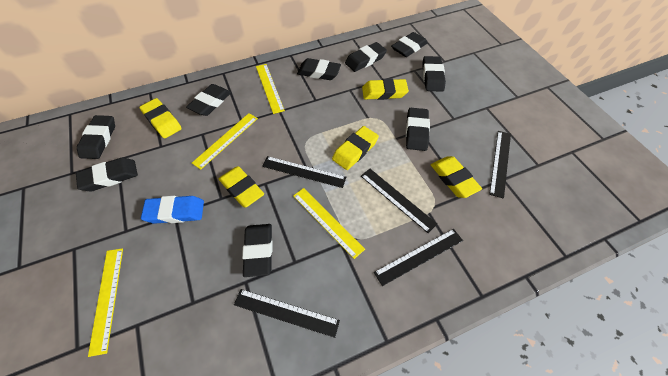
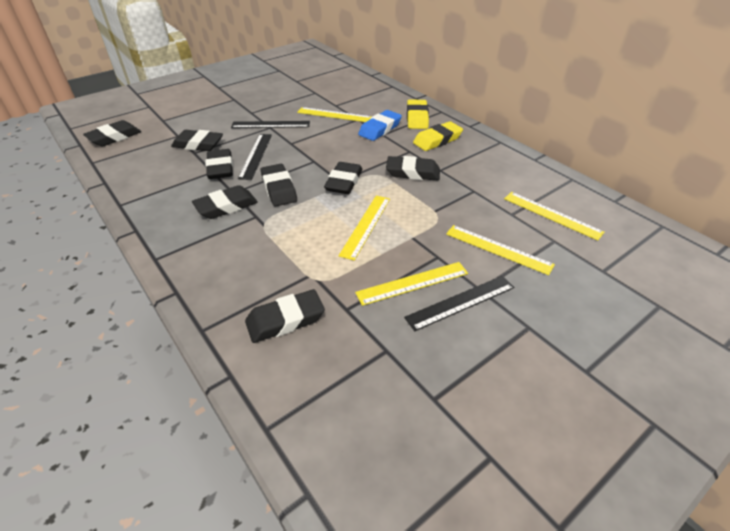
black eraser: 9 -> 8
black ruler: 5 -> 3
yellow eraser: 5 -> 2
yellow ruler: 4 -> 5

